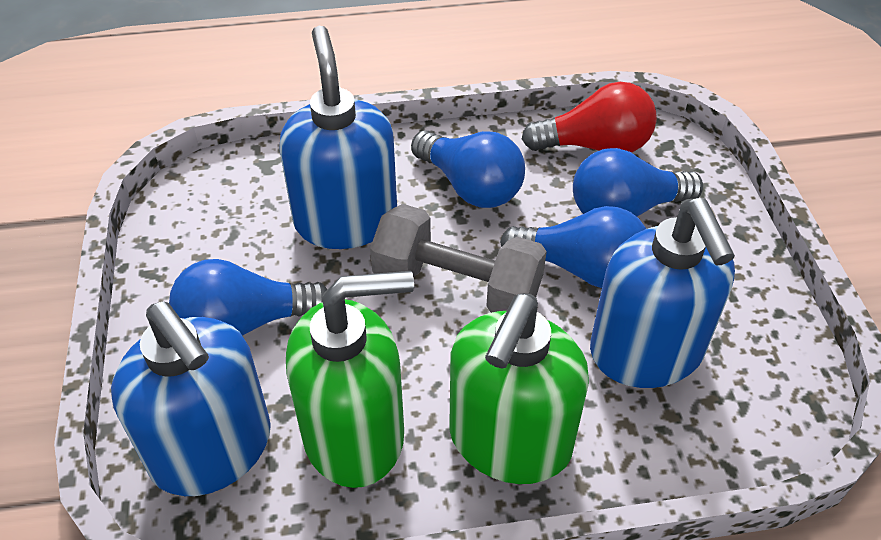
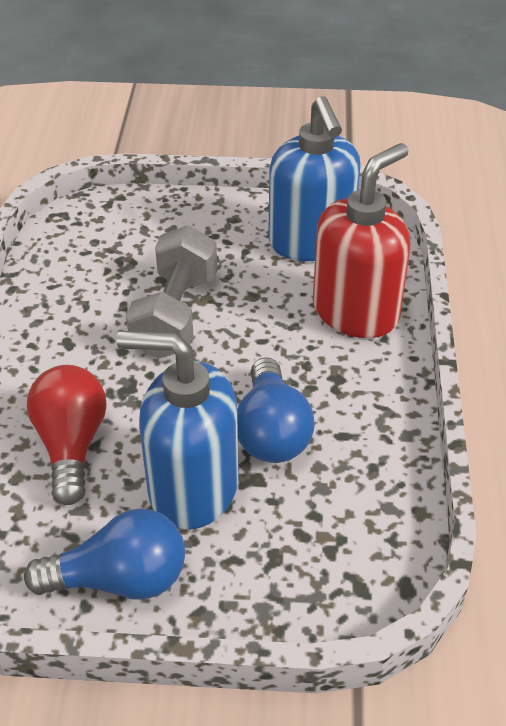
blue light bulb: 4 -> 2
blue soap dispenser: 3 -> 2
green soap dispenser: 2 -> 0
red soap dispenser: 0 -> 1

